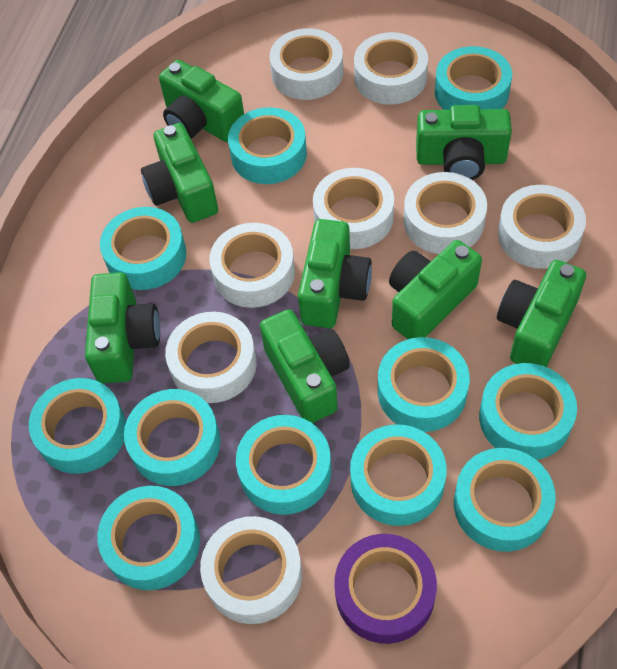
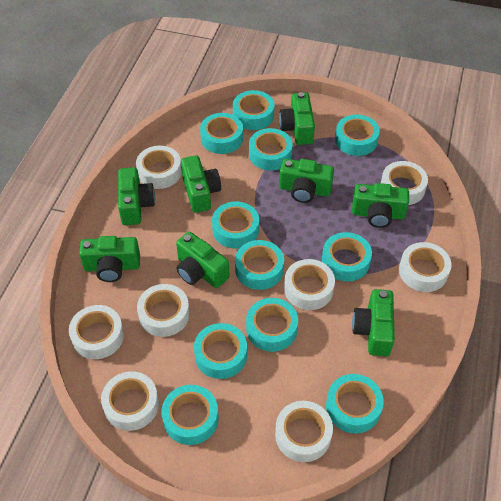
purple tape: 1 -> 0

